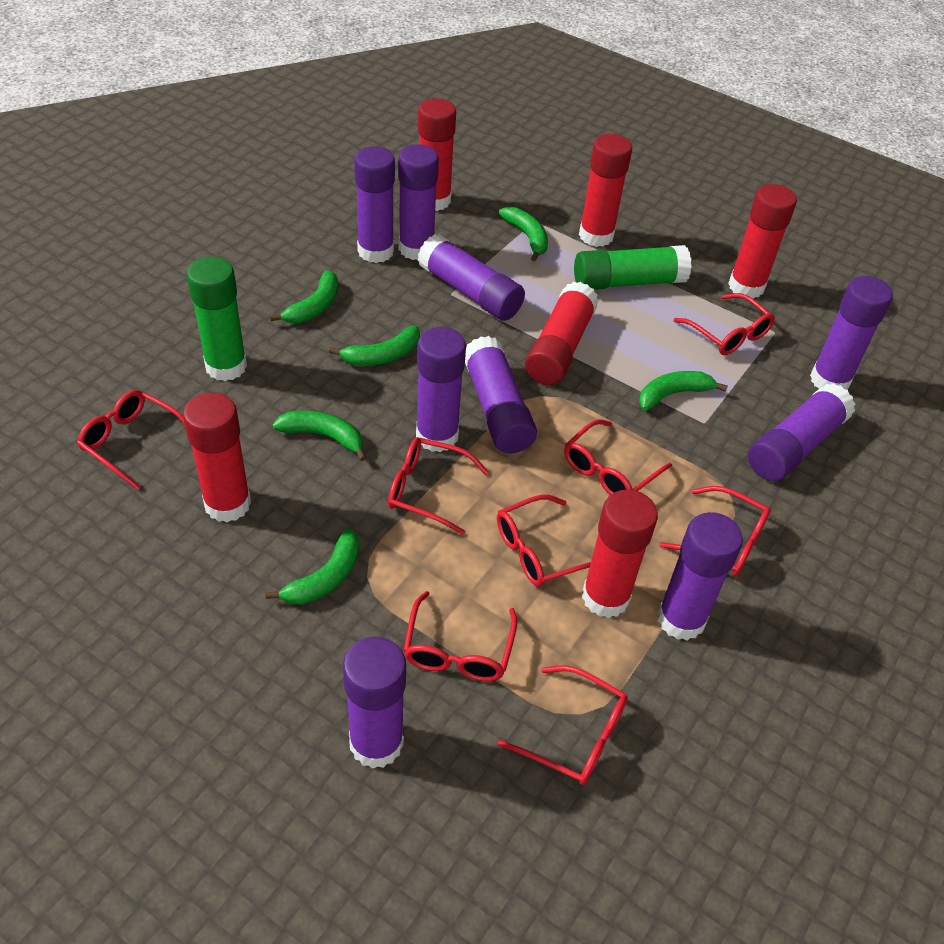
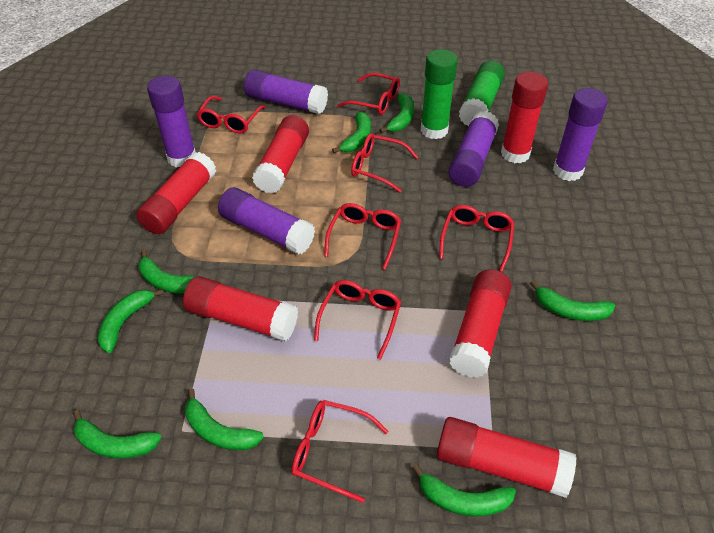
green banana: 6 -> 8
purple glue stick: 9 -> 5
red glasses: 8 -> 7

